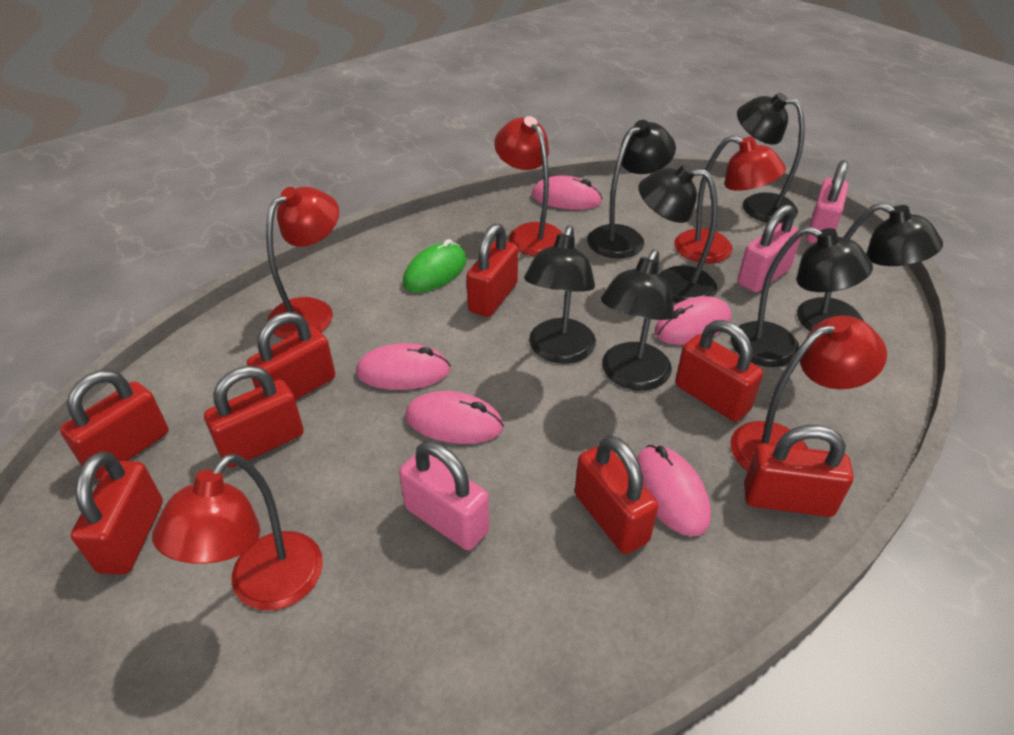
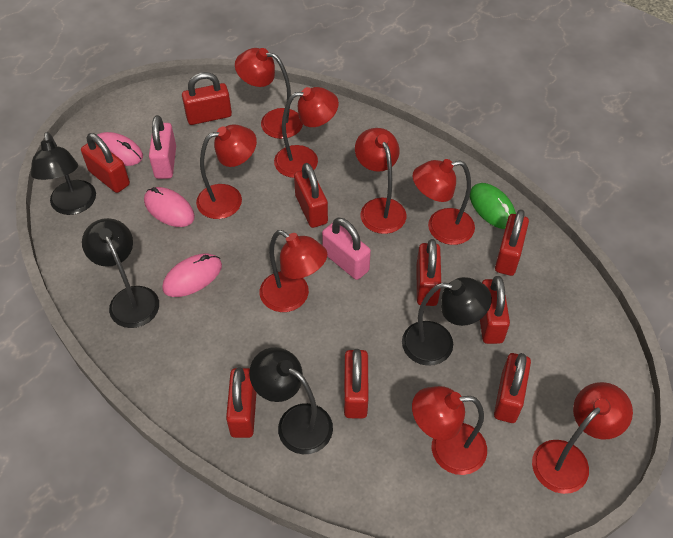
black lamp: 7 -> 4
pink mouse: 5 -> 3
pink padlock: 3 -> 2
red lamp: 5 -> 8
red padlock: 8 -> 9

